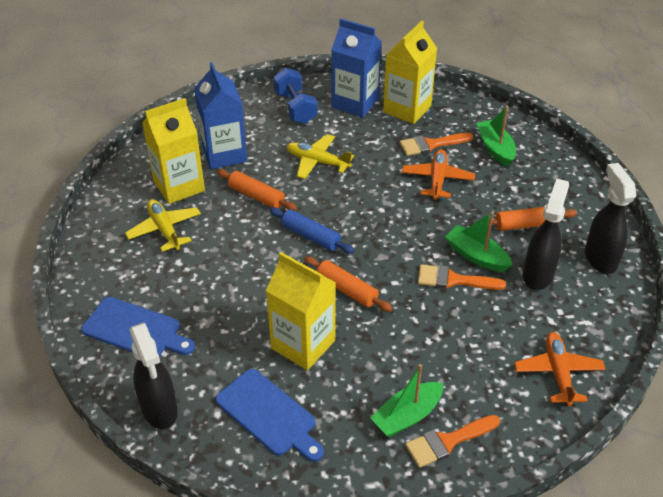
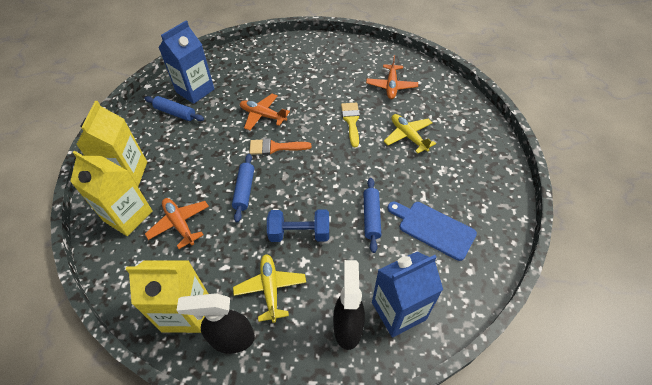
black spray bottle: 3 -> 2
blue cutting board: 2 -> 1
blue rolling pin: 1 -> 3
green boat: 3 -> 0
orange brush: 3 -> 1
orange plane: 2 -> 3
orange rolling pin: 3 -> 0
yellow brush: 0 -> 1

